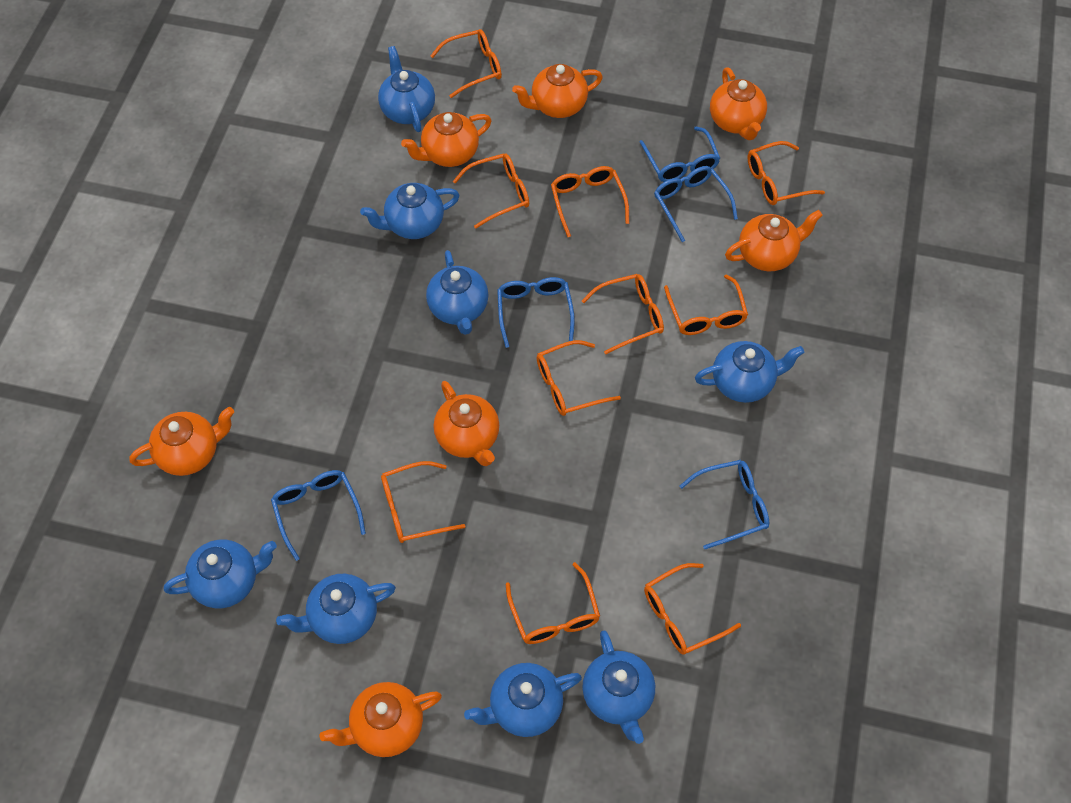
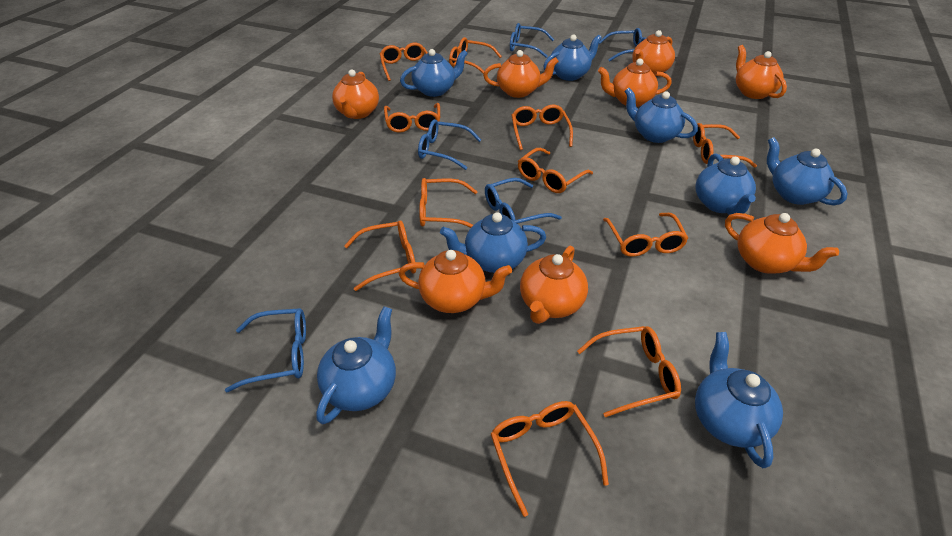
orange glasses: 10 -> 11
orange teapot: 7 -> 8

